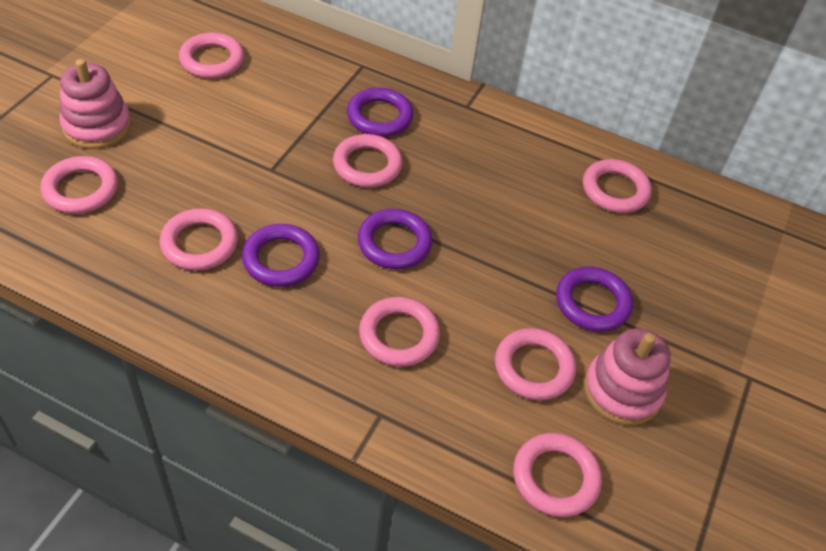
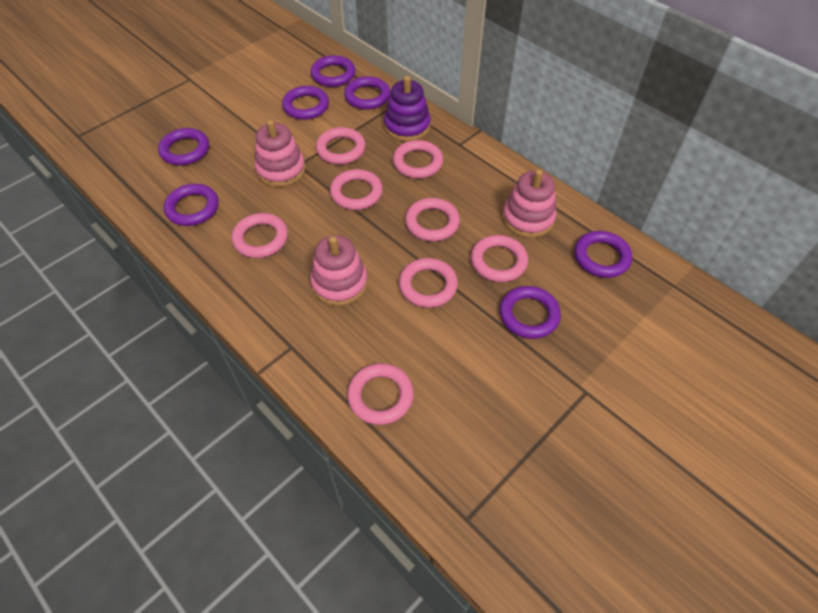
pink stacking toy: 2 -> 3
purple ring: 4 -> 7
purple stacking toy: 0 -> 1

